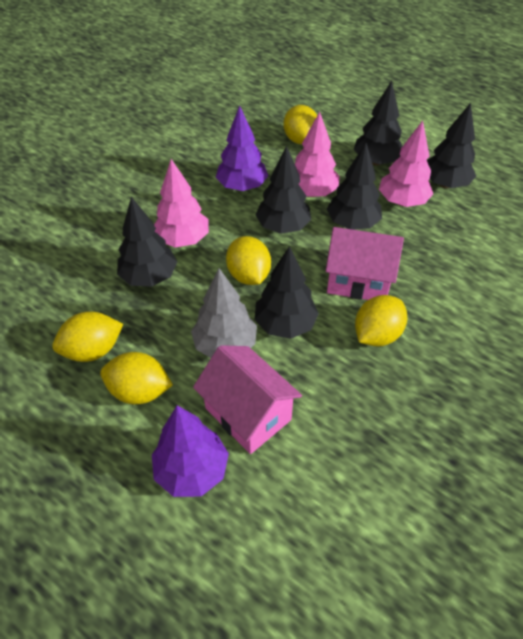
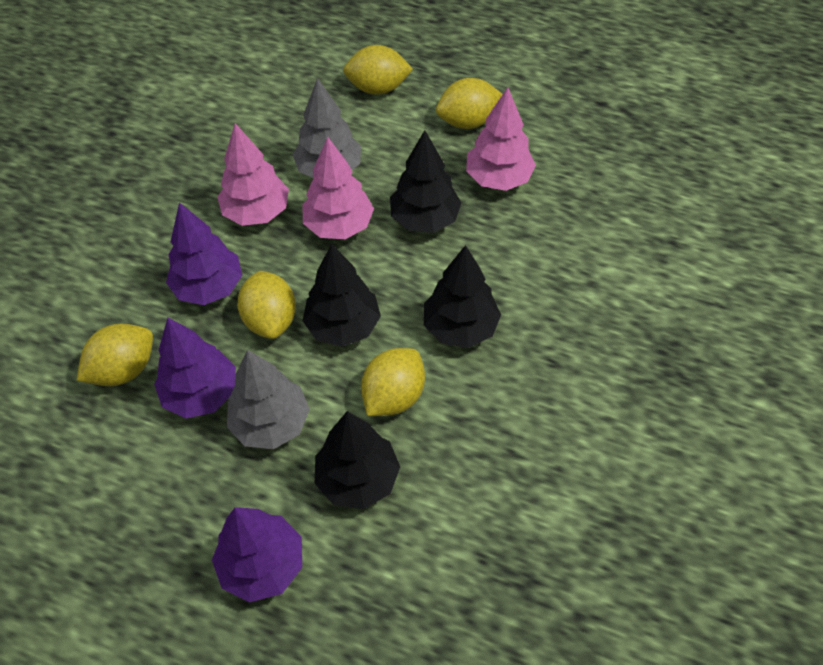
black tree: 6 -> 4
grey tree: 1 -> 2
pink house: 2 -> 0
purple tree: 2 -> 3

